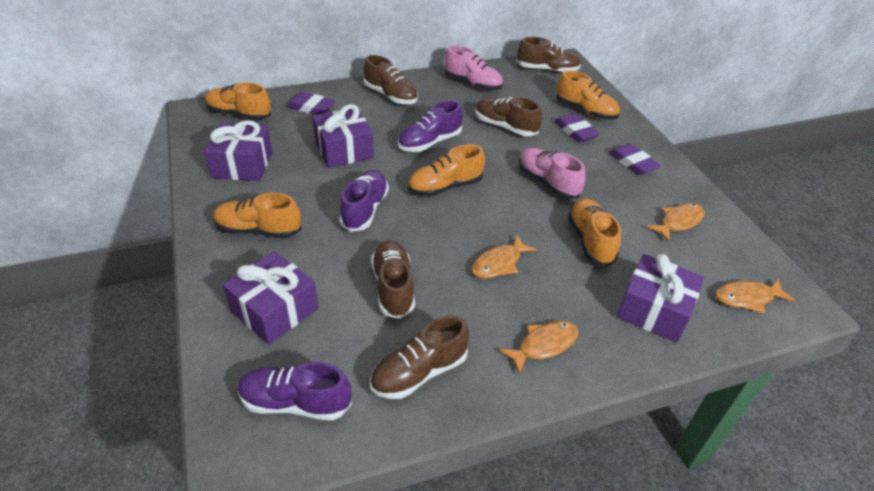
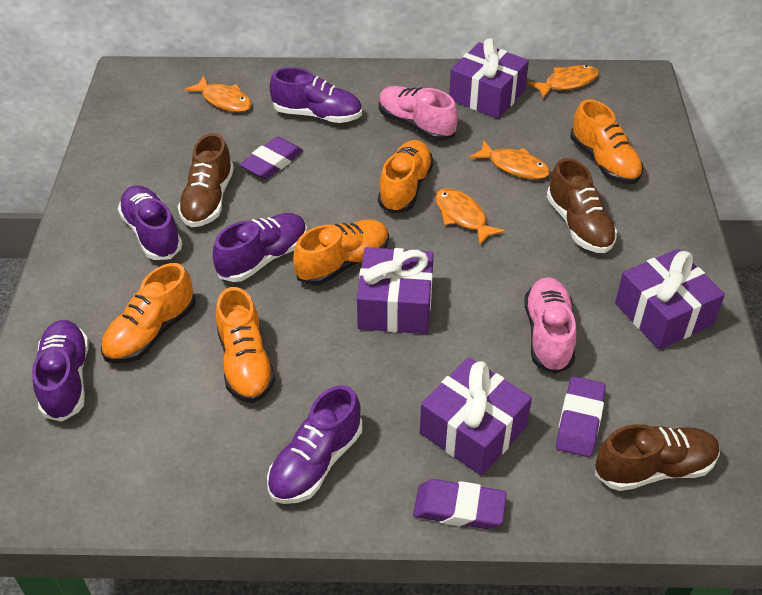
brown shoe: 5 -> 3
purple shoe: 3 -> 5

